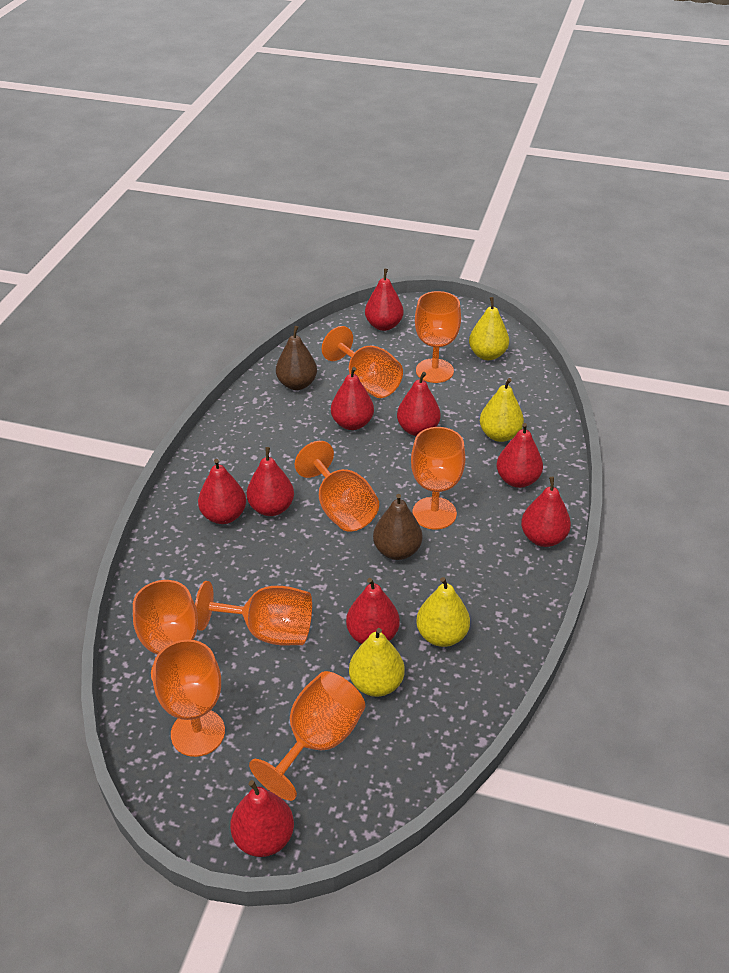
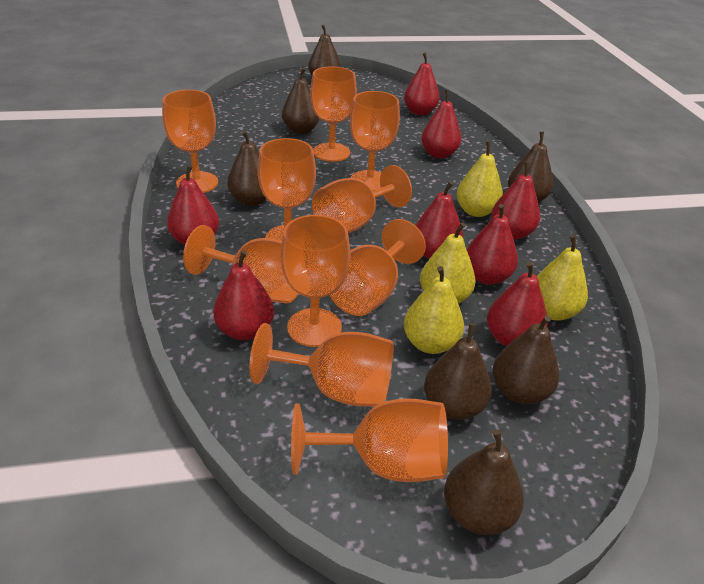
brown pear: 2 -> 7
orange goblet: 8 -> 10
red pear: 9 -> 8

